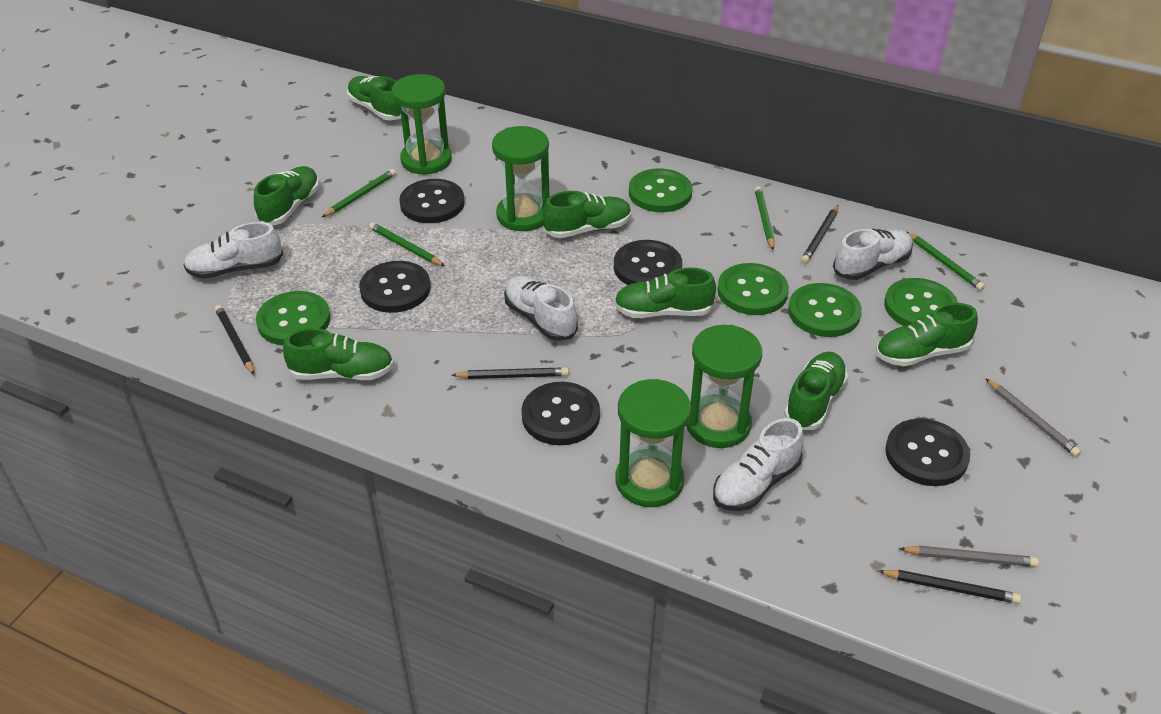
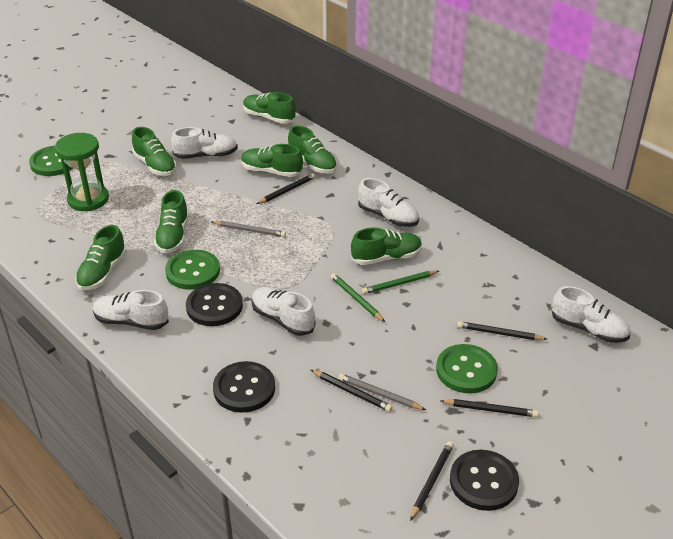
black button: 5 -> 3
black pencil: 4 -> 5
green button: 5 -> 3
green hourglass: 4 -> 1
green pencil: 4 -> 2
white shoe: 4 -> 5

